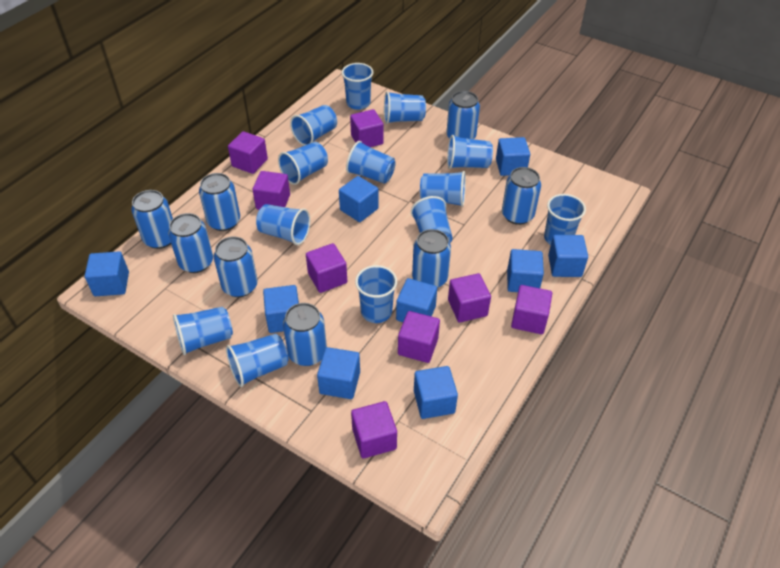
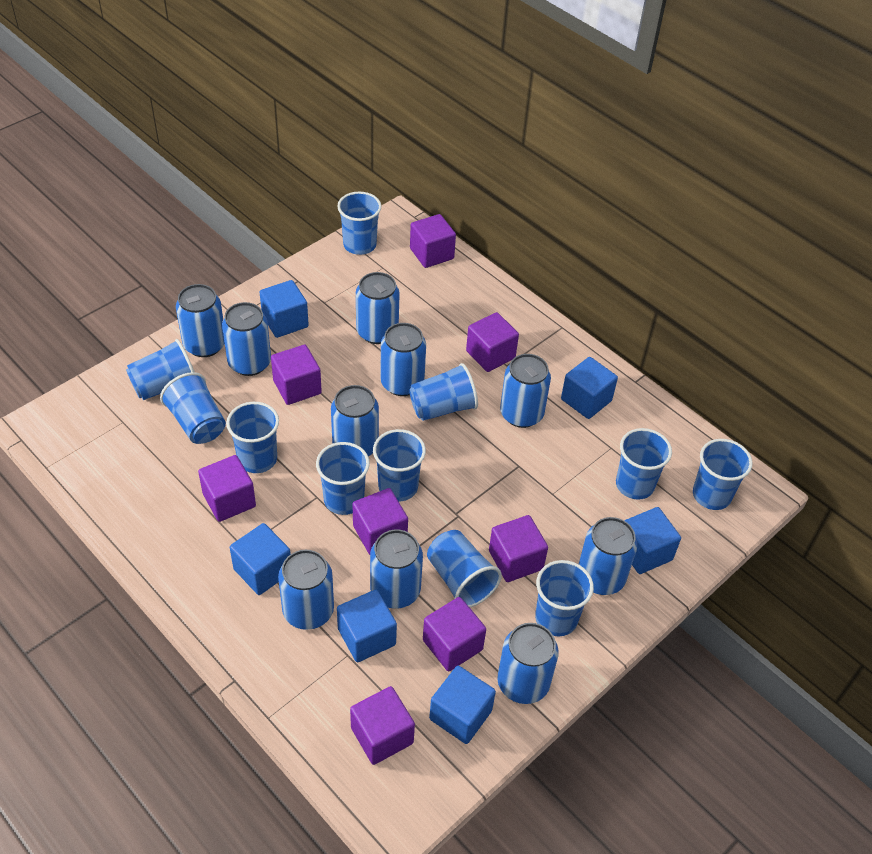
blue can: 8 -> 10
blue cube: 9 -> 6
blue cup: 13 -> 11

